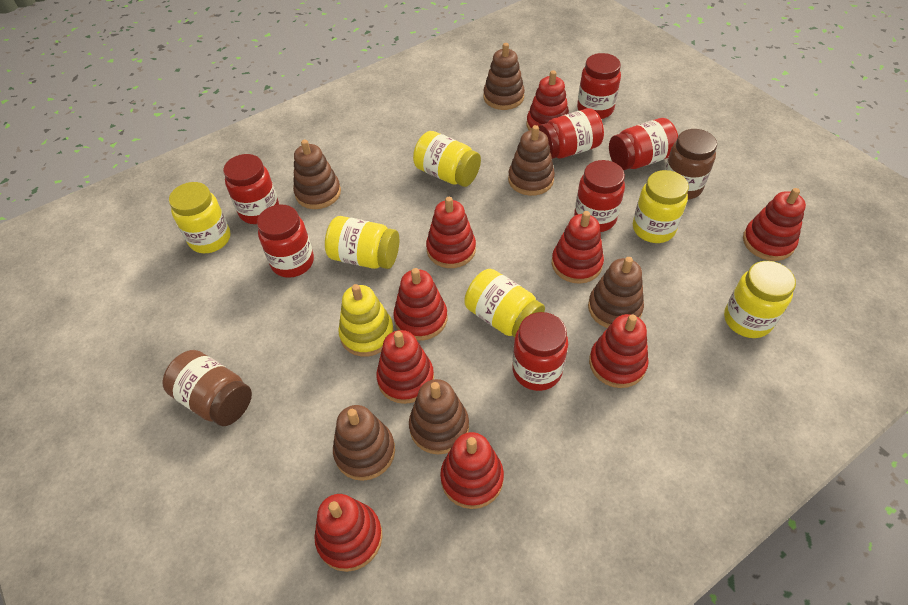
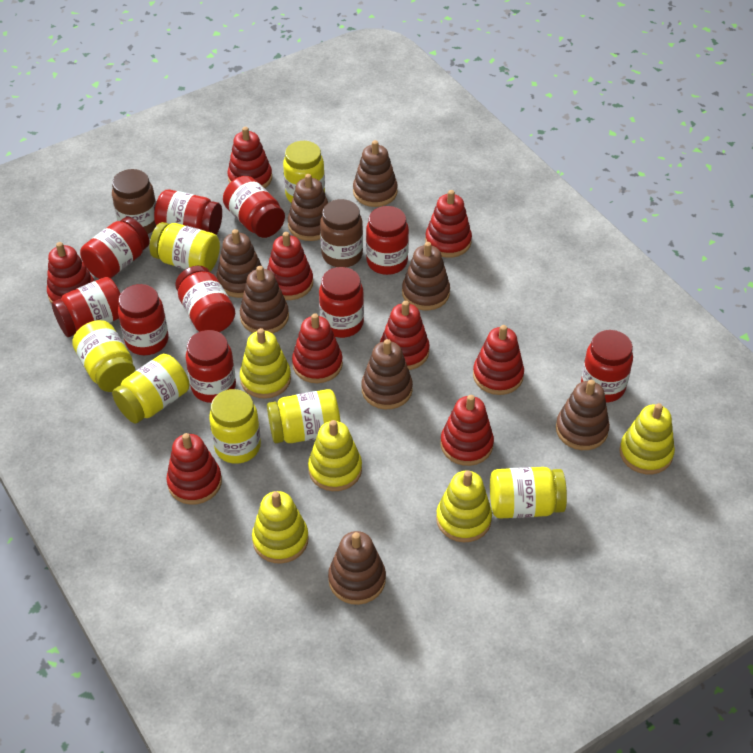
brown stacking toy: 6 -> 8
red jar: 7 -> 10
yellow jar: 6 -> 7
yellow stacking toy: 1 -> 5

